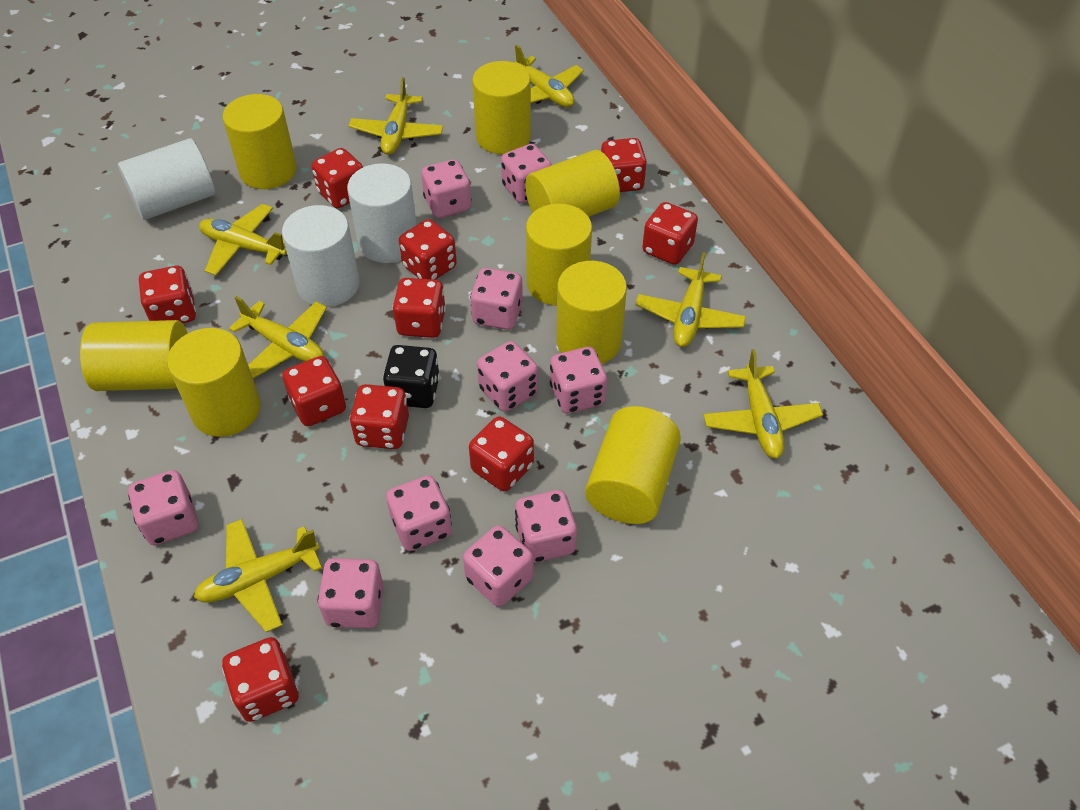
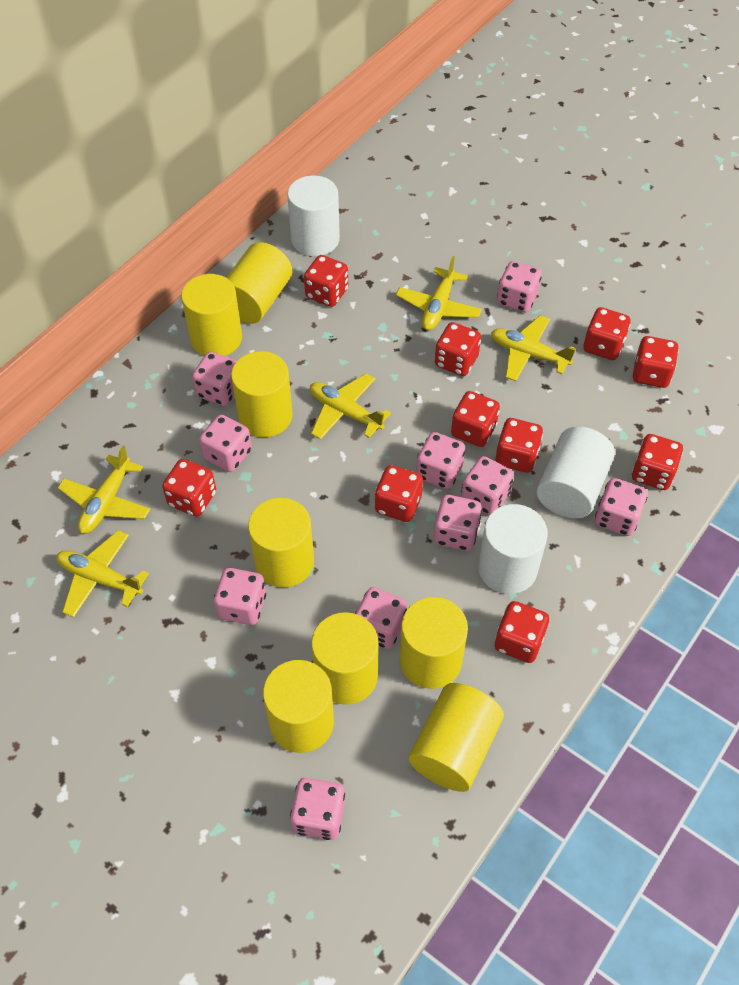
black dice: 1 -> 0
yellow plane: 7 -> 5

